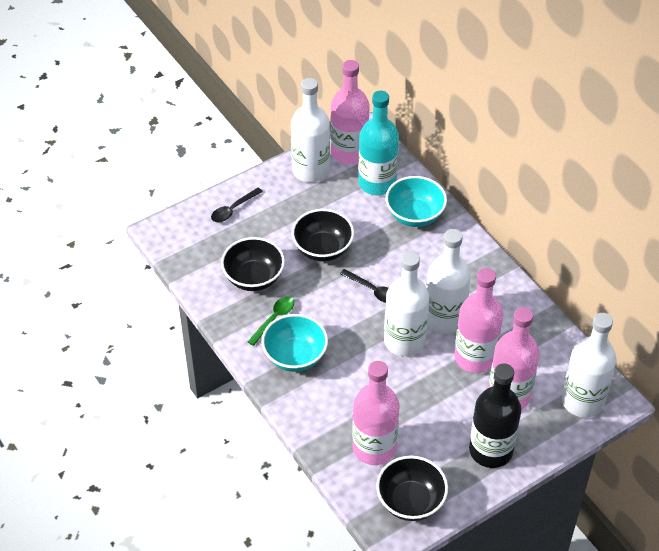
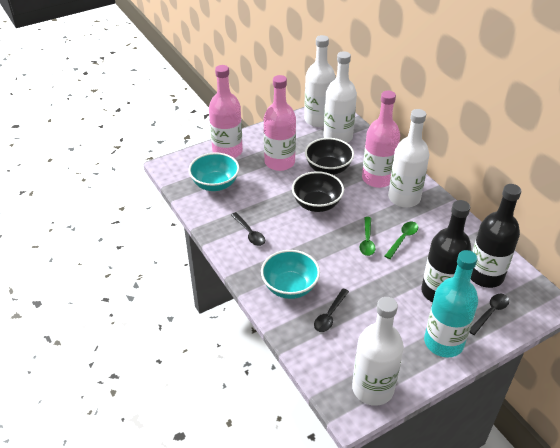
black bottle: 1 -> 2
black bowl: 3 -> 2
black spoon: 2 -> 3
green spoon: 1 -> 2
pink bottle: 4 -> 3

